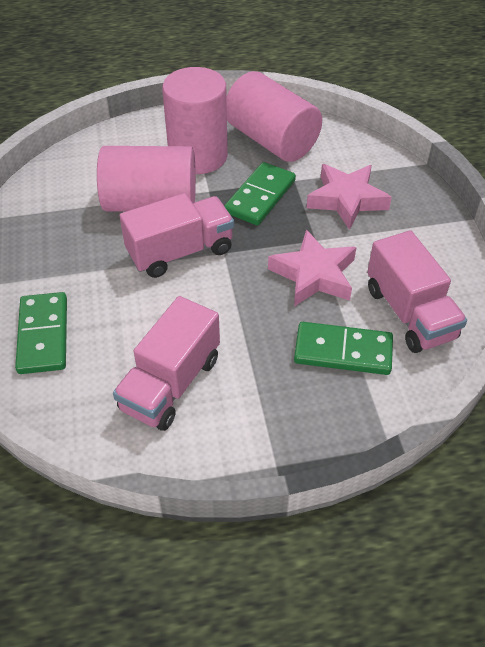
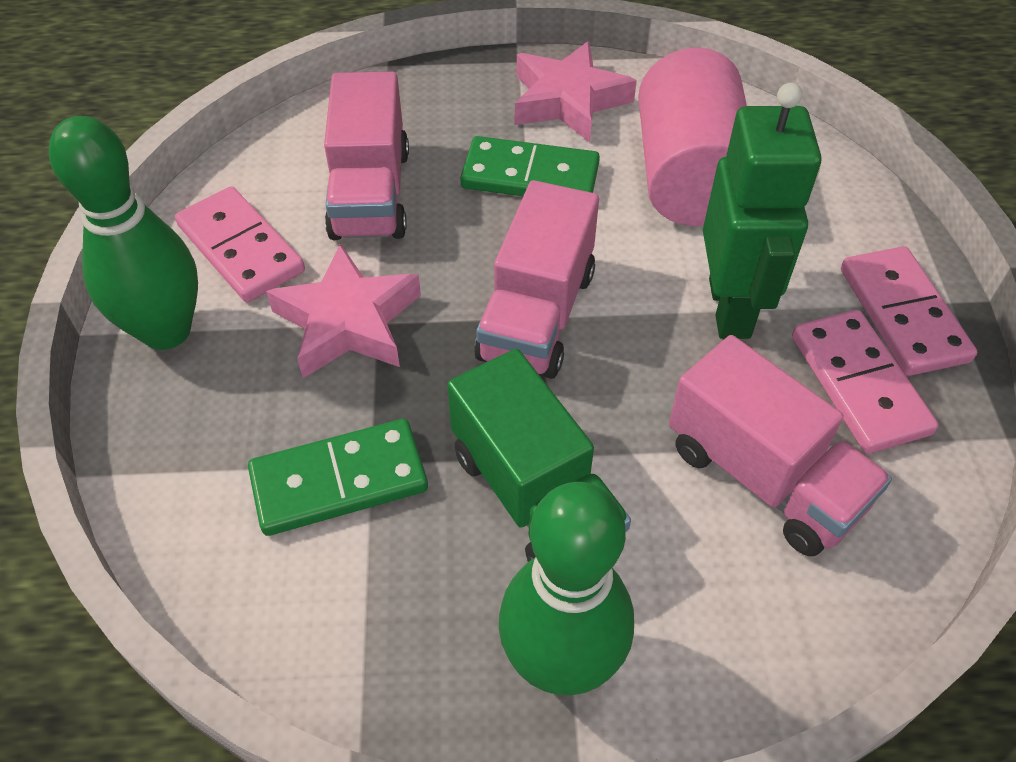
green bowling pin: 0 -> 2
green domino: 3 -> 2
green robot: 0 -> 1
green truck: 0 -> 1
pink cylinder: 3 -> 1
pink domino: 0 -> 3

